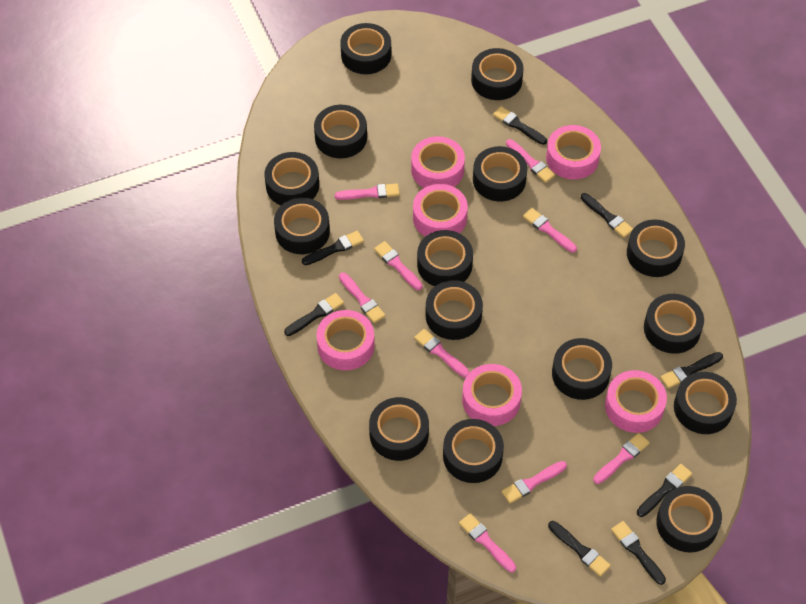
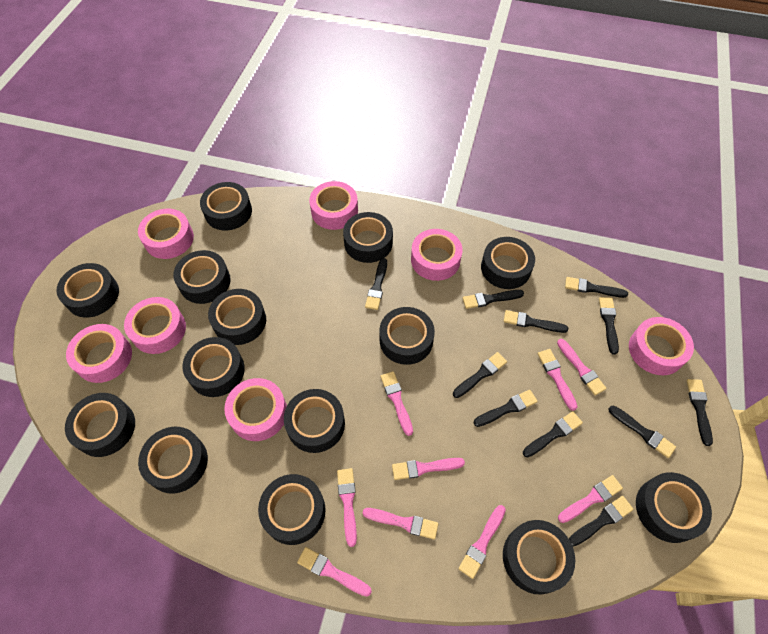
black brush: 8 -> 11
black tape: 15 -> 14
pink tape: 6 -> 7

